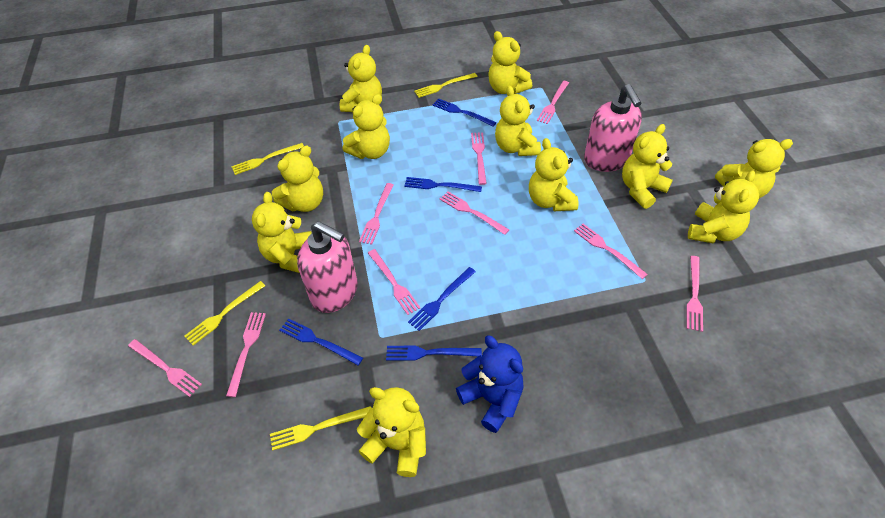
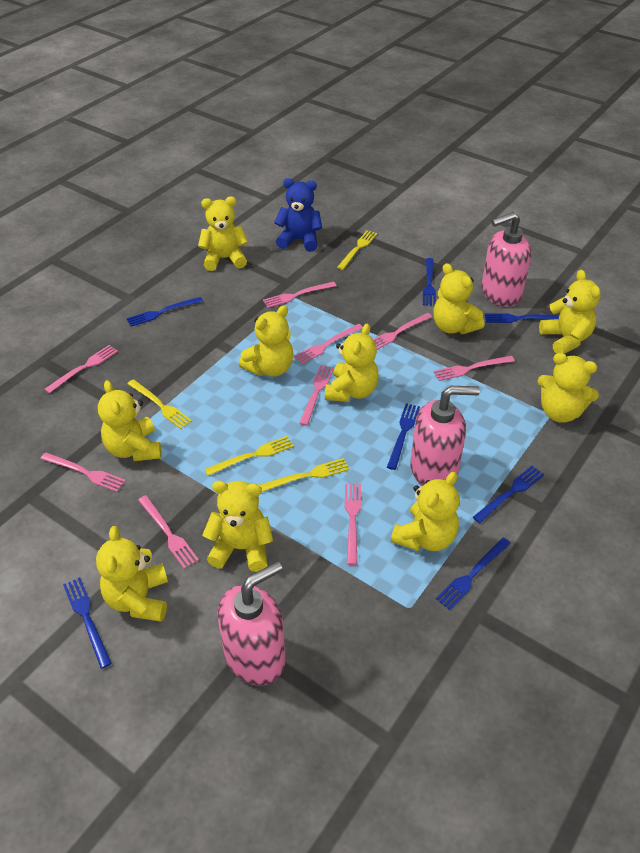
blue fork: 5 -> 7
pink soap dispenser: 2 -> 3
yellow teddy bear: 11 -> 10

